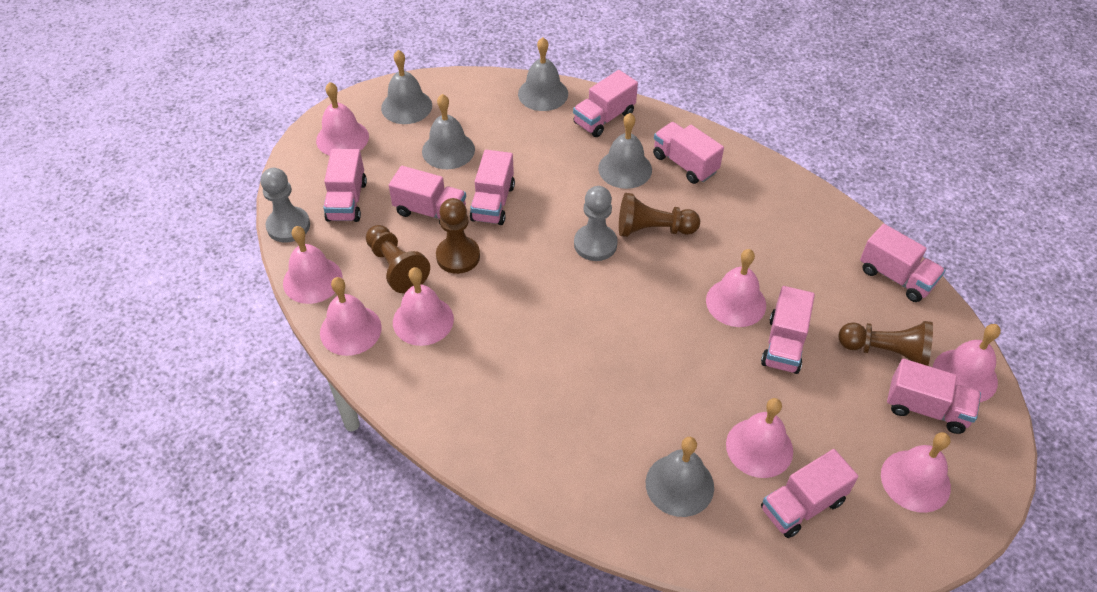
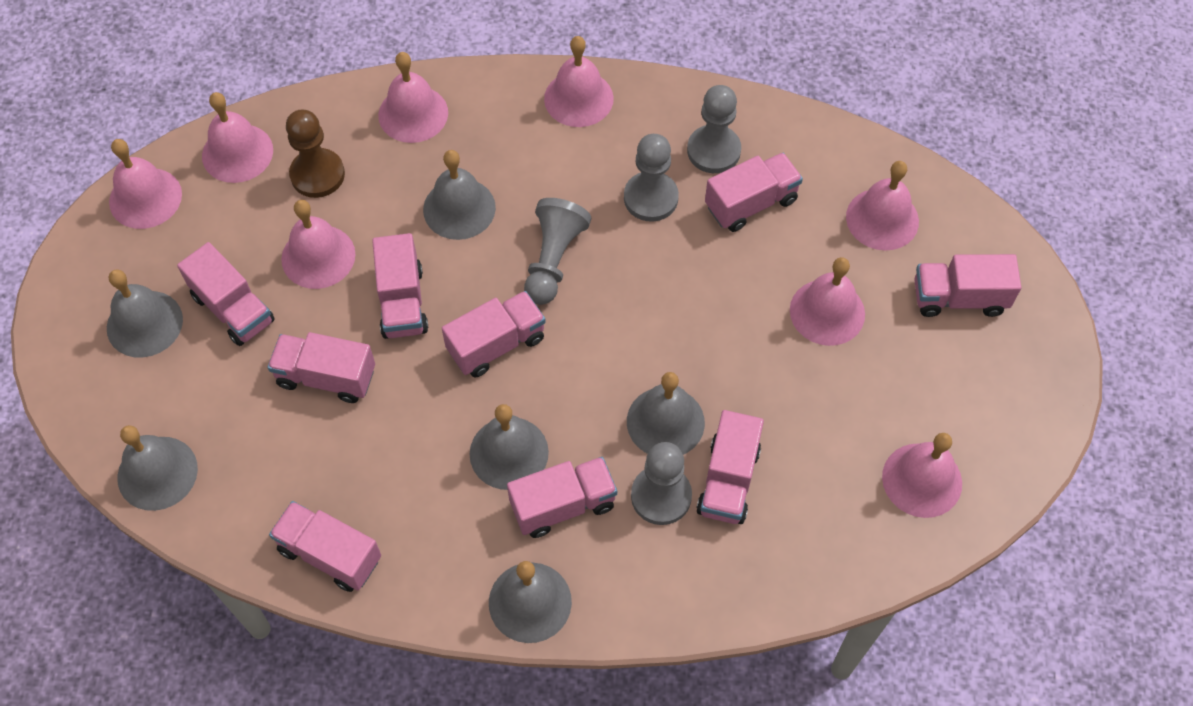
brown pawn: 4 -> 1
grey bell: 5 -> 6
grey pawn: 2 -> 4

